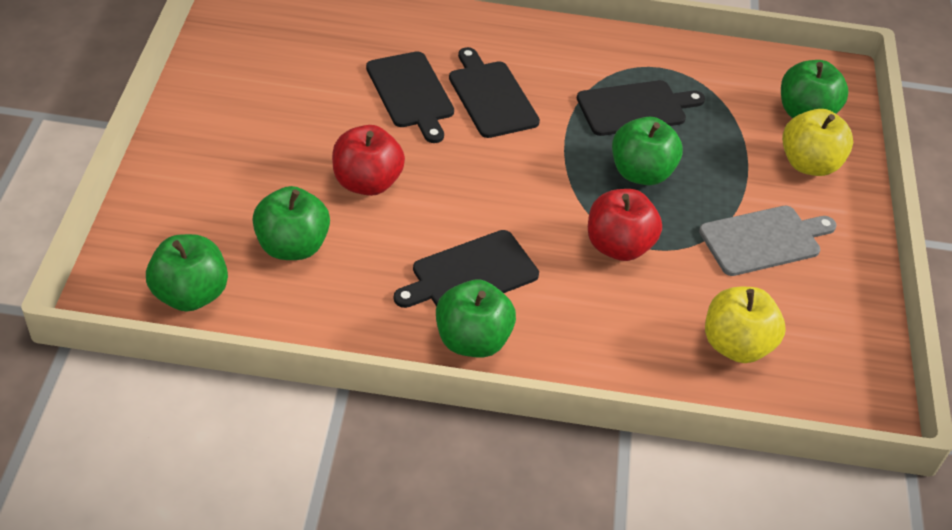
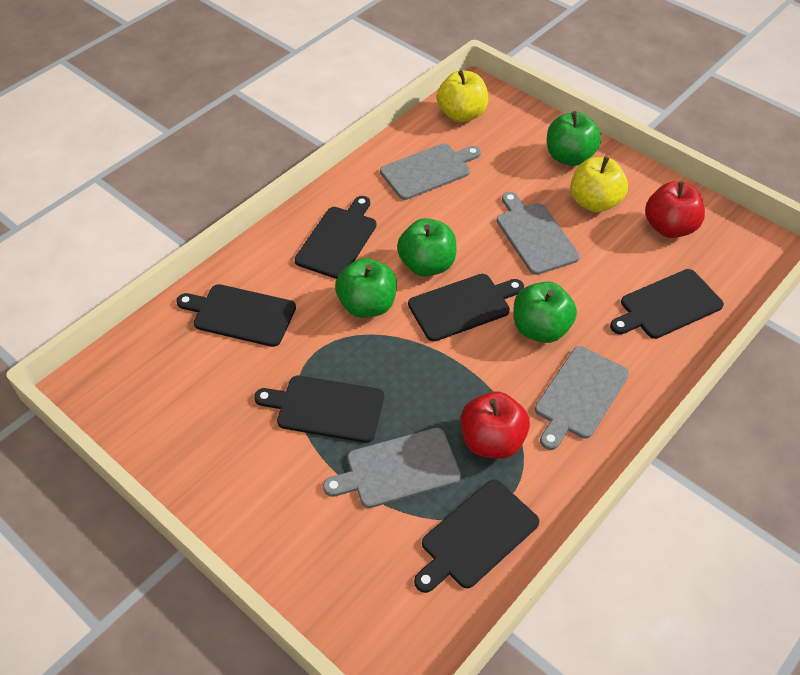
black cutting board: 4 -> 6
green apple: 5 -> 4
grey cutting board: 1 -> 4

